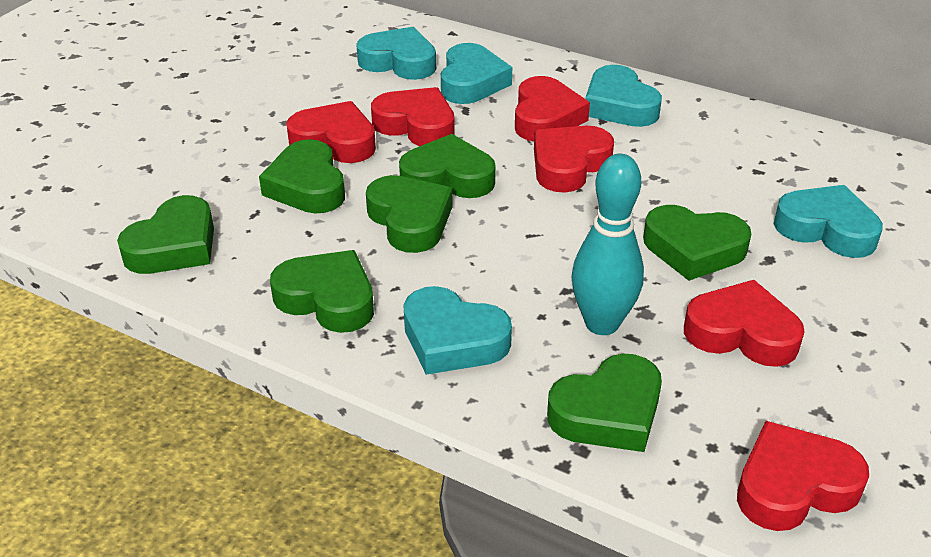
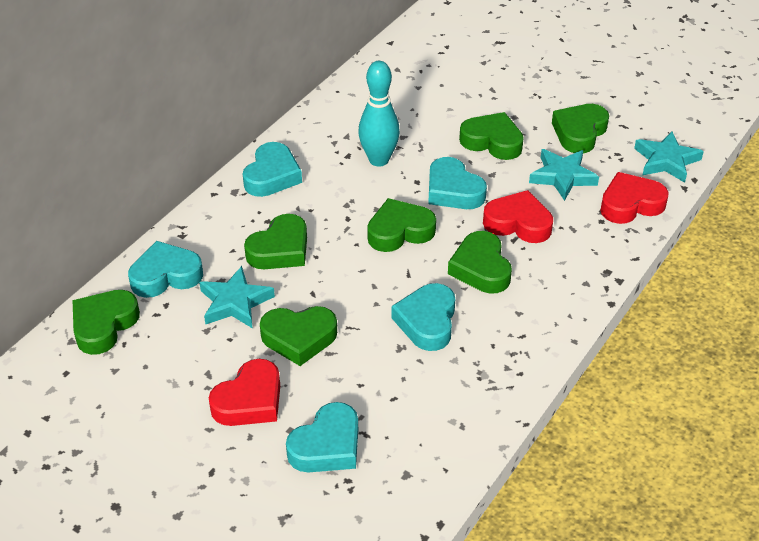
red heart: 6 -> 3
turquoise star: 0 -> 3

